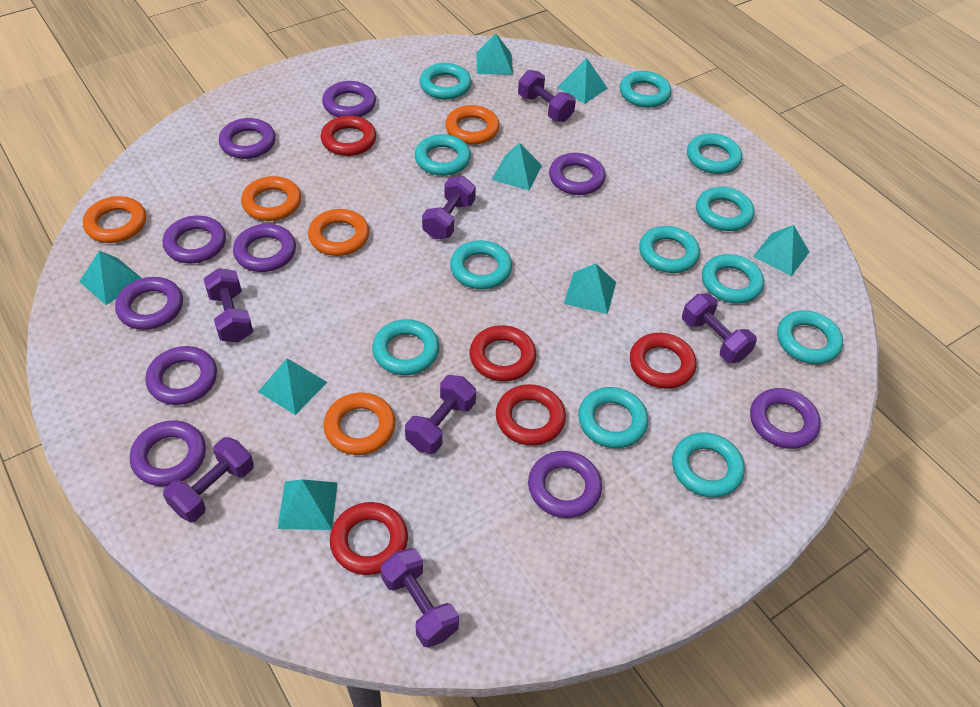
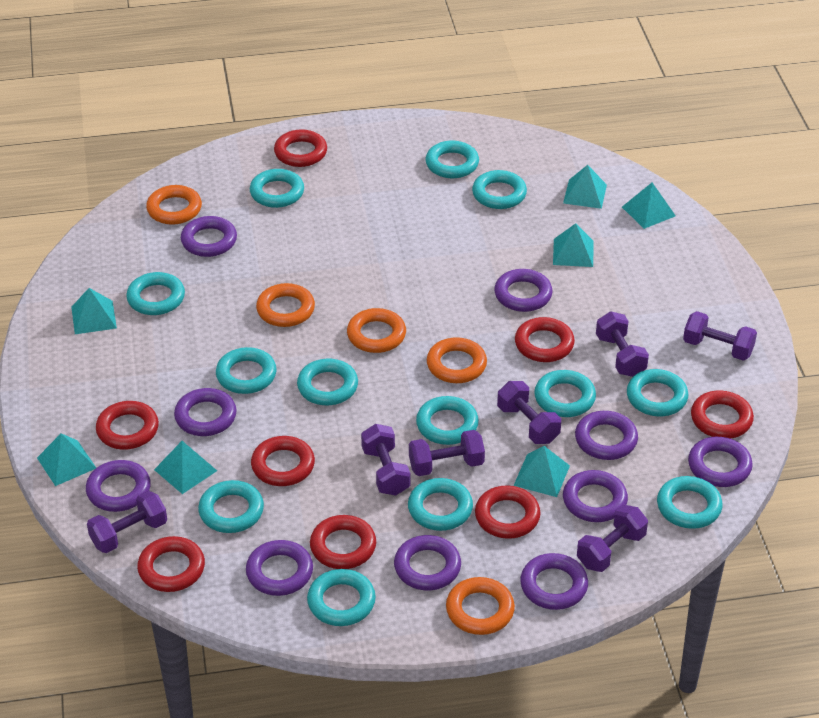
red ring: 5 -> 8
turquoise pyramid: 8 -> 7
turquoise ring: 12 -> 13

